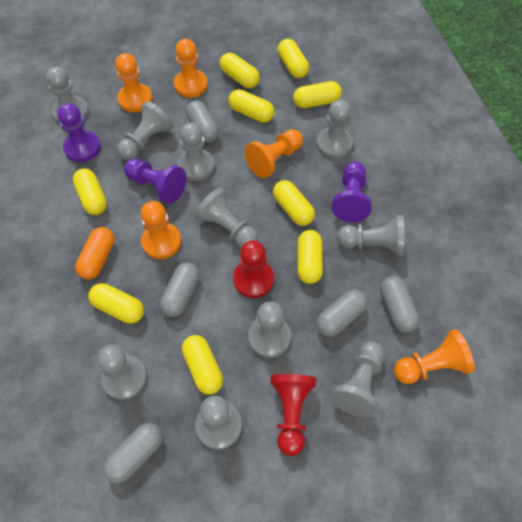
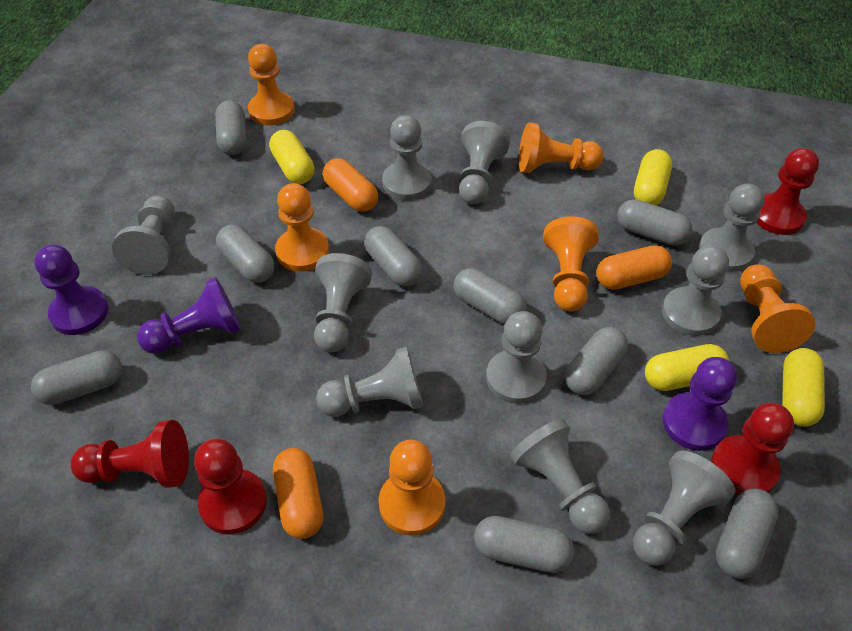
grey capsule: 5 -> 9
orange capsule: 1 -> 3
orange pawn: 5 -> 6
red pawn: 2 -> 4
yellow capsule: 9 -> 4

